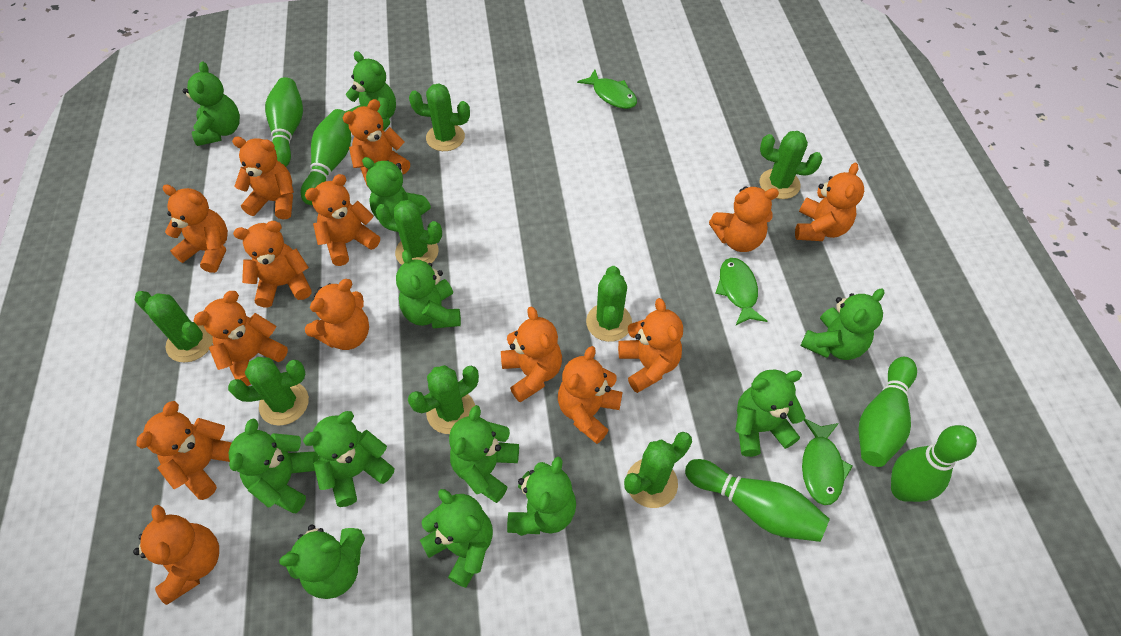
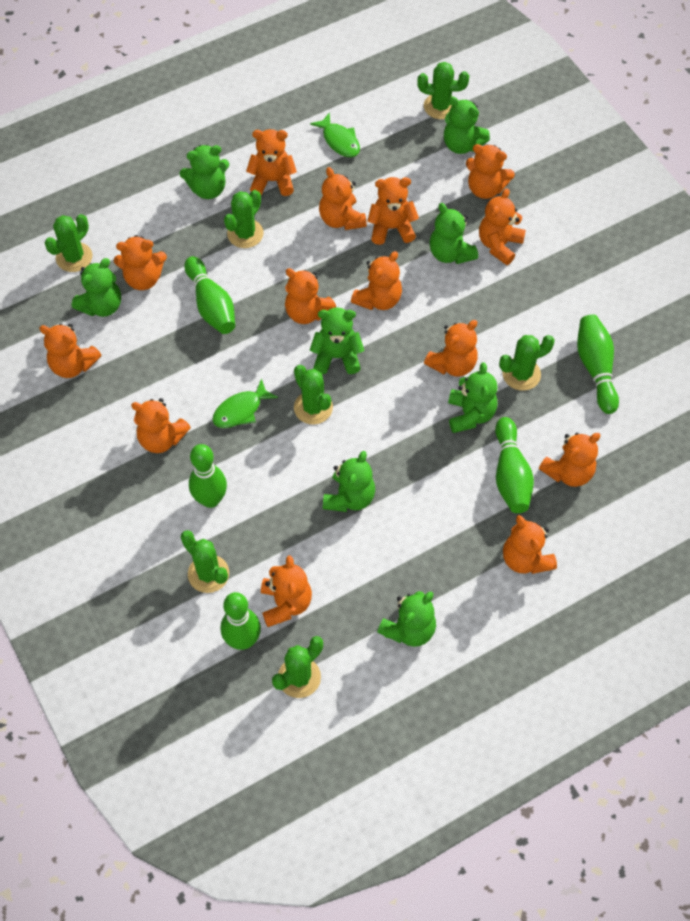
green cactus: 8 -> 7
green fish: 3 -> 2
green teddy bear: 12 -> 8

